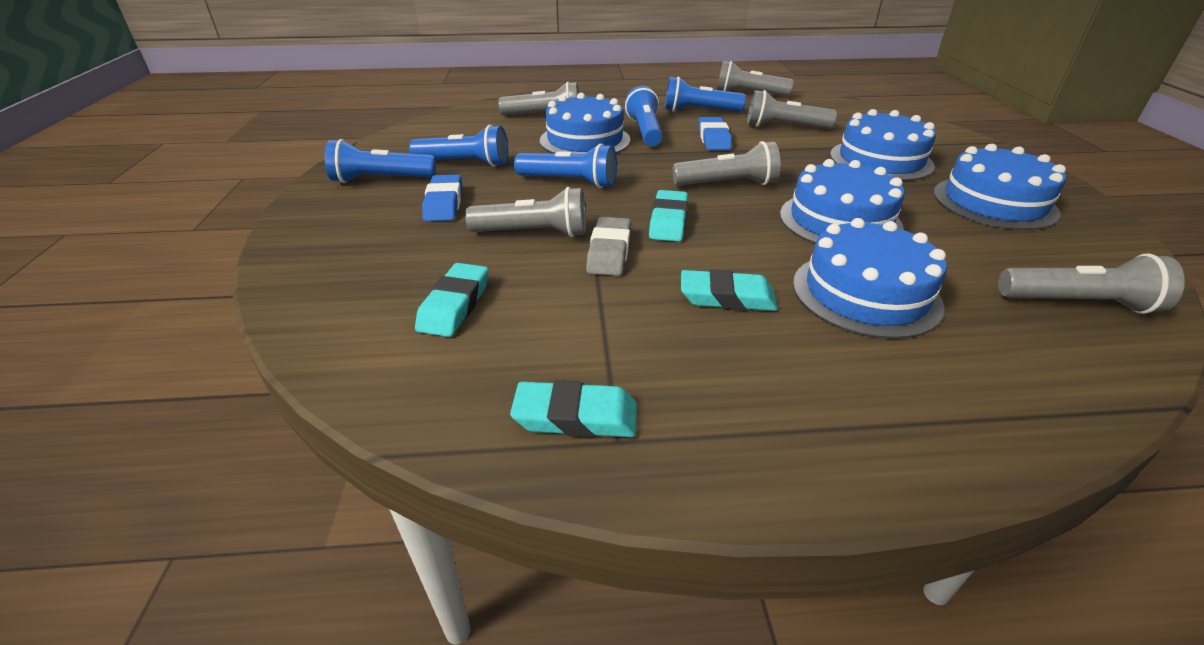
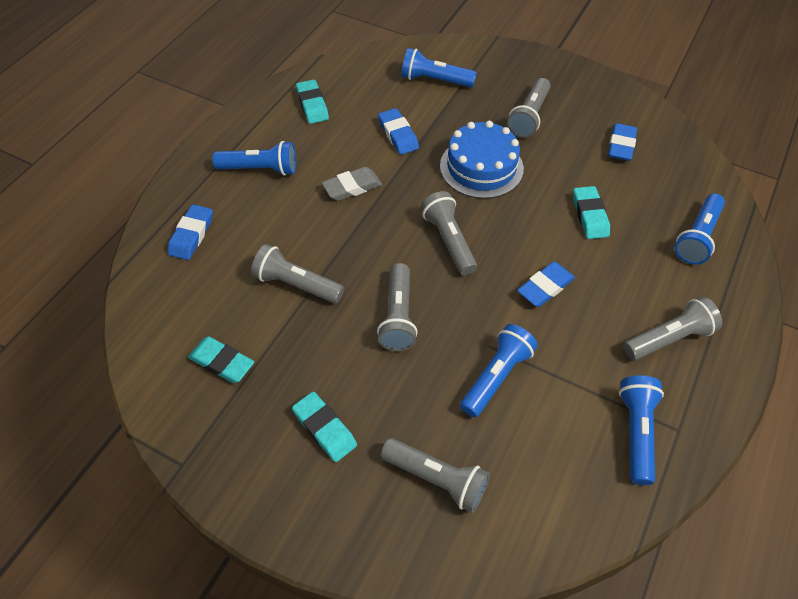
blue cake: 5 -> 1
blue eraser: 2 -> 4

